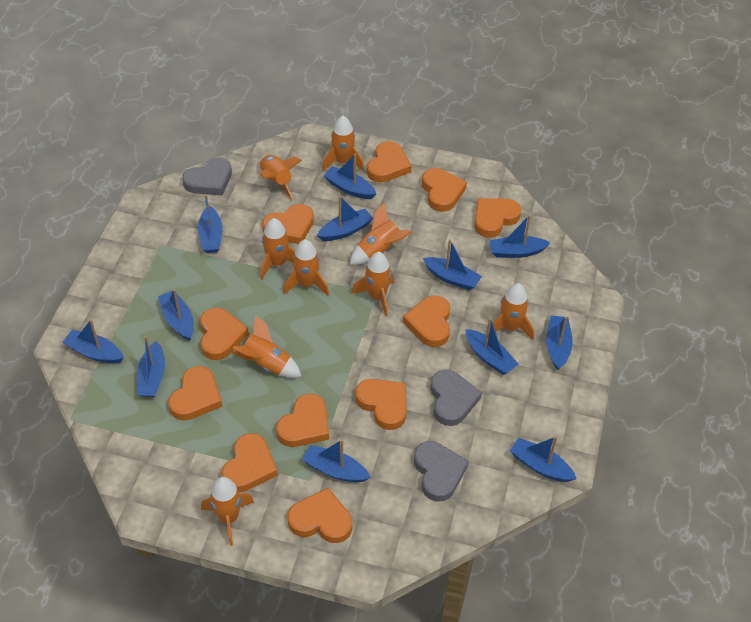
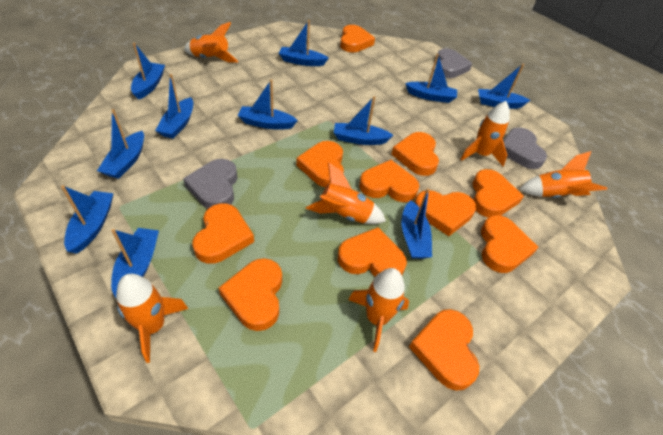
blue boat: 12 -> 11
orange rocket: 9 -> 6

